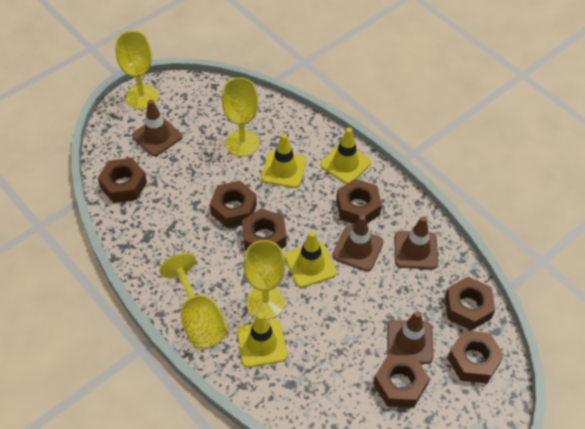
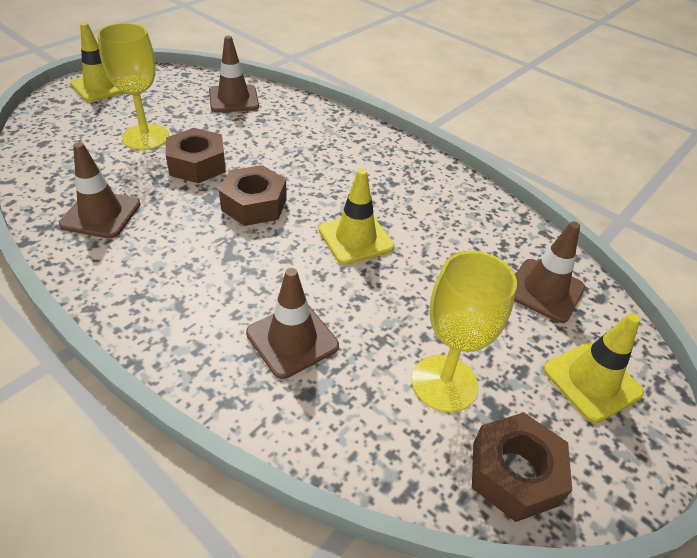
brown nut: 7 -> 3
yellow goblet: 4 -> 2
yellow traffic cone: 4 -> 3

